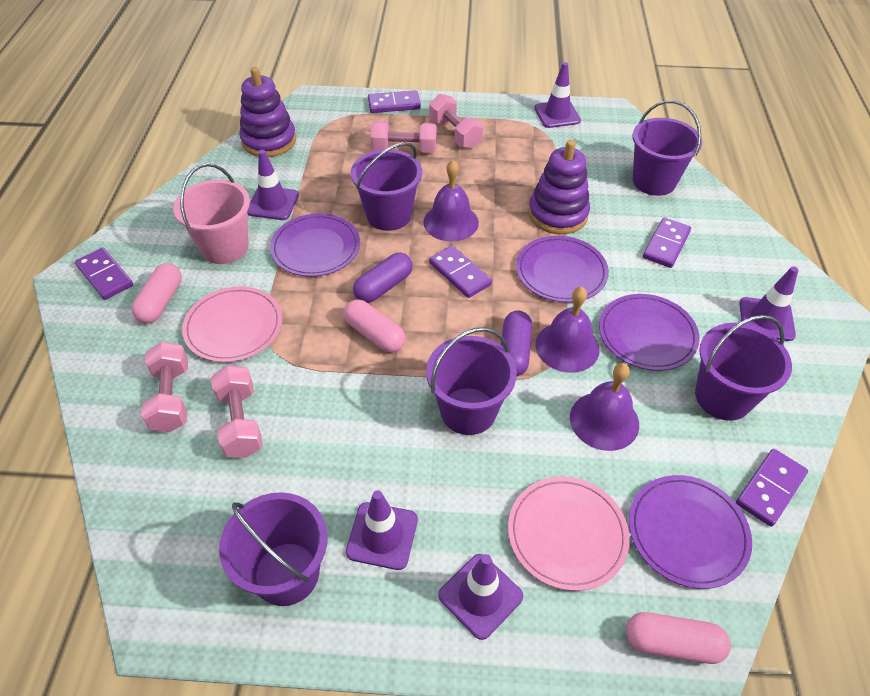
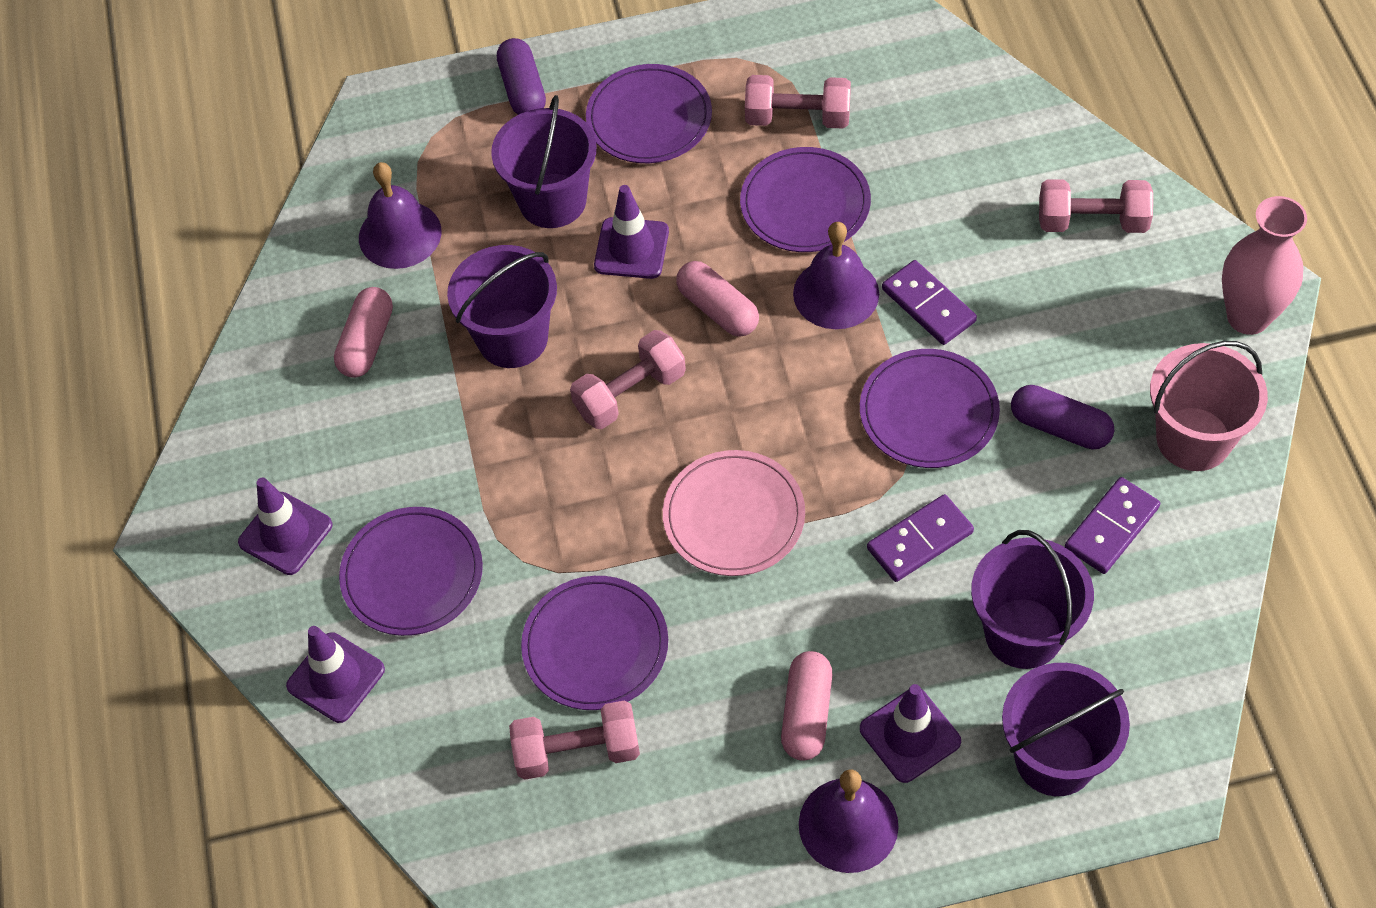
pink plate: 2 -> 1
pink vase: 0 -> 1
purple bucket: 5 -> 4
purple domino: 5 -> 3
purple plate: 4 -> 5
purple stacking toy: 2 -> 0
purple traffic cone: 5 -> 4

